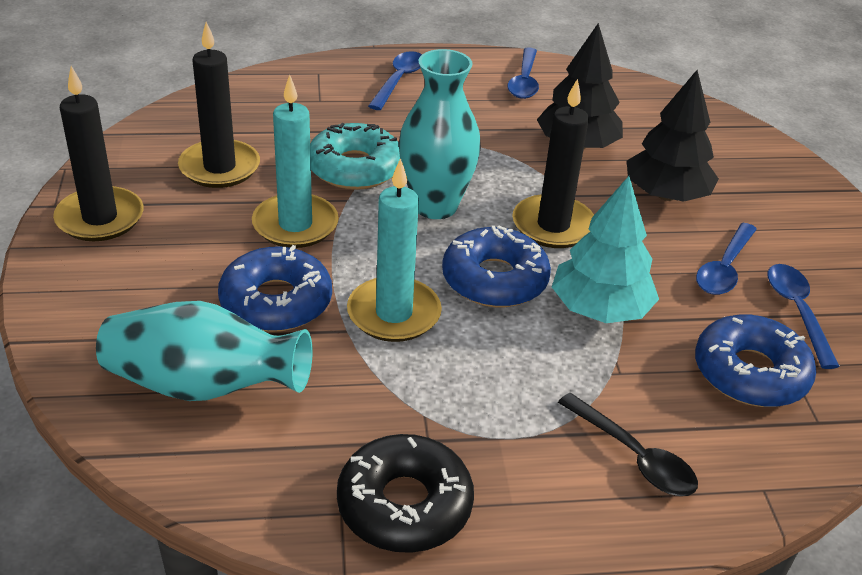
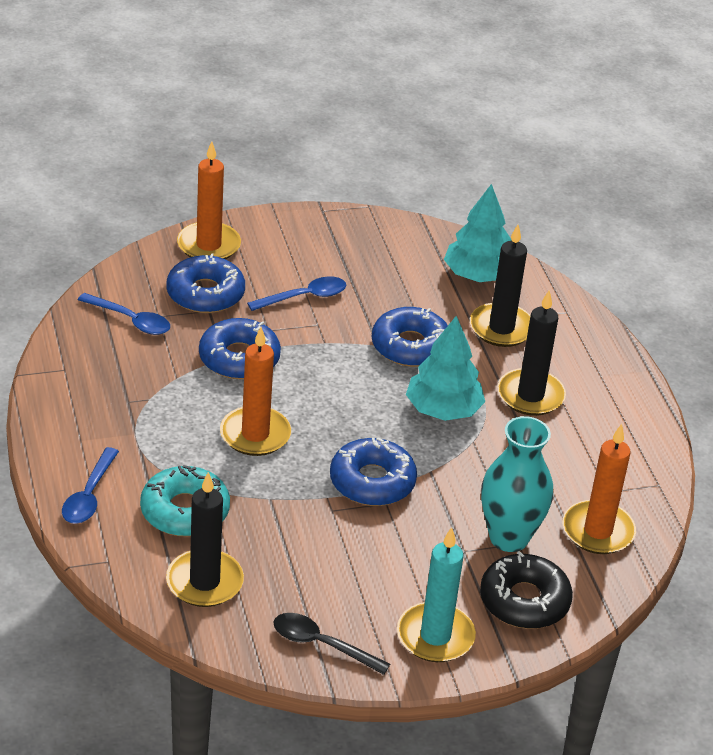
black tree: 2 -> 0
blue donut: 3 -> 4
blue spoon: 4 -> 3
orange candle: 0 -> 3
turquoise candle: 2 -> 1
turquoise tree: 1 -> 2
turquoise vase: 2 -> 1

